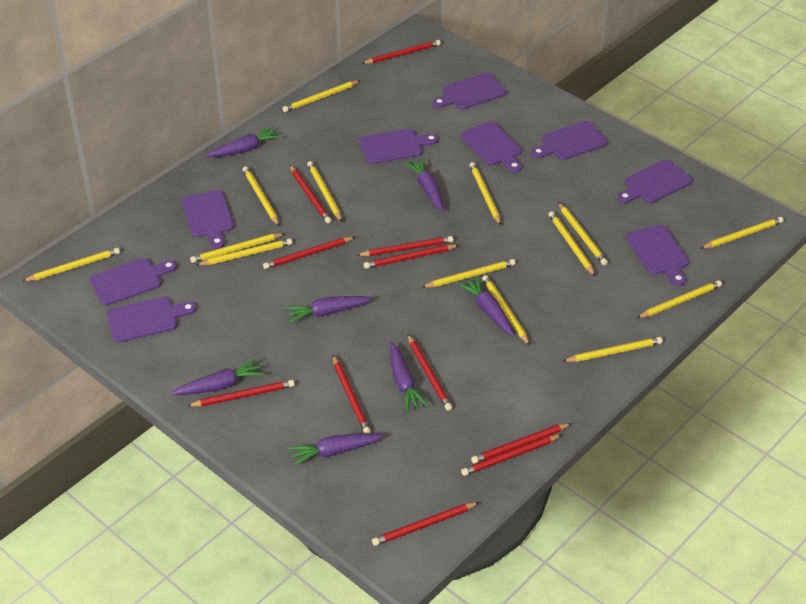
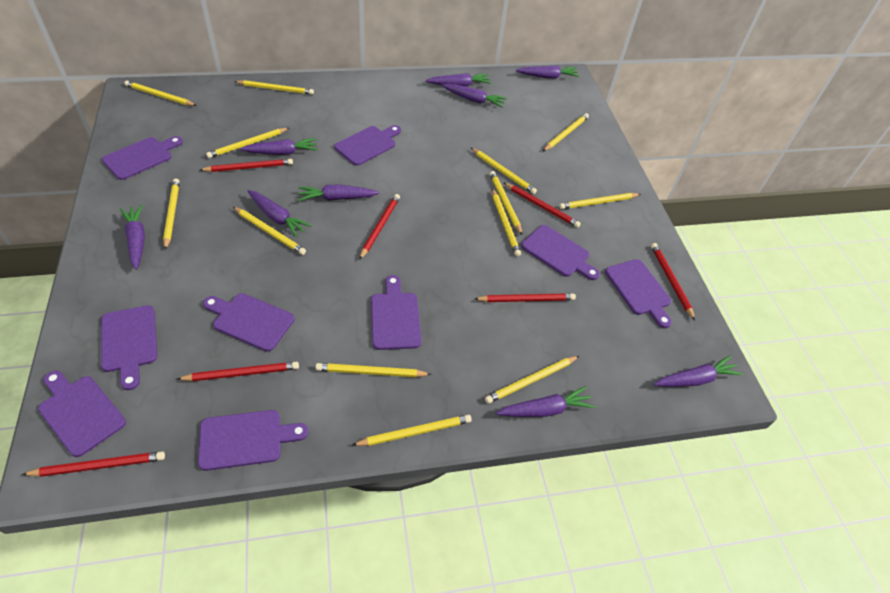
purple carrot: 7 -> 9
red pencil: 11 -> 7
yellow pencil: 14 -> 13

